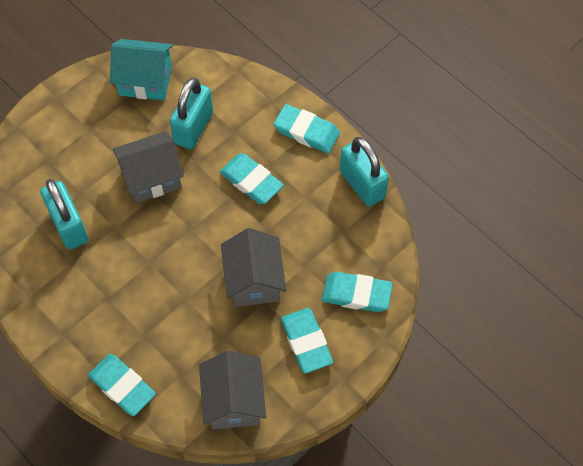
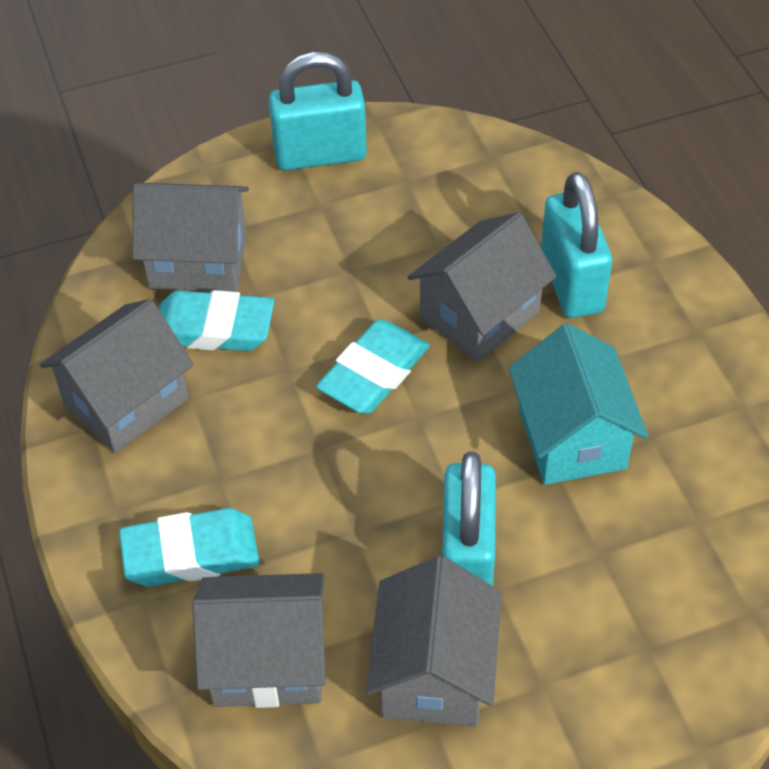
grey house: 3 -> 5
turquoise eraser: 5 -> 3

